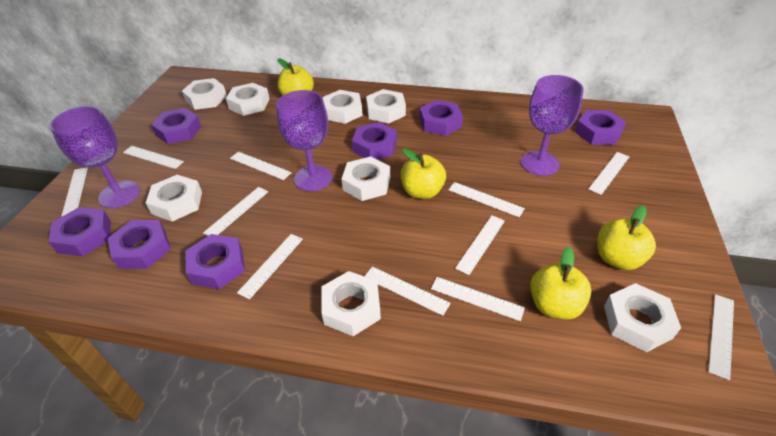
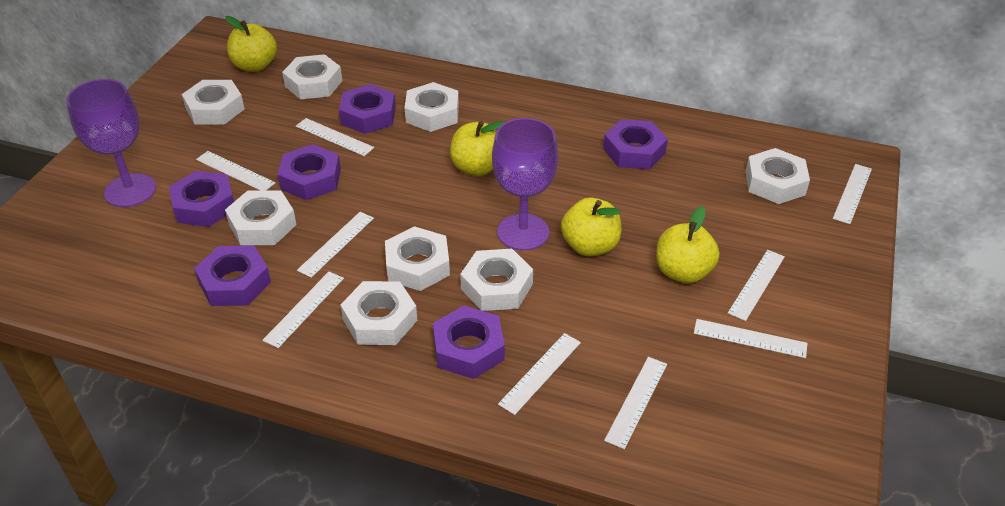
purple goblet: 3 -> 2
purple nut: 7 -> 6
white ruler: 11 -> 9

